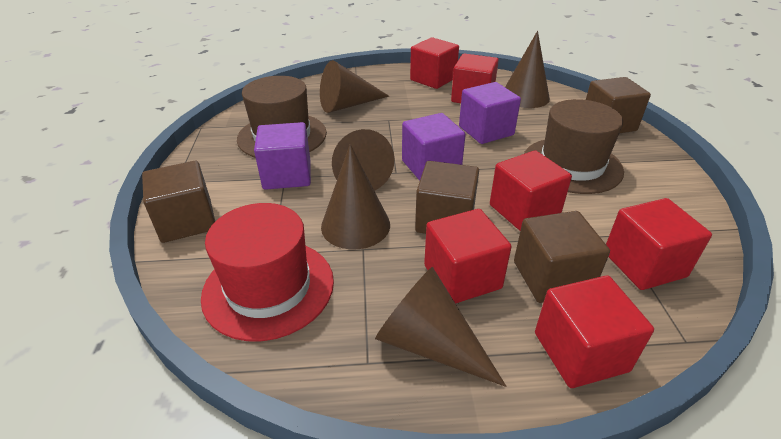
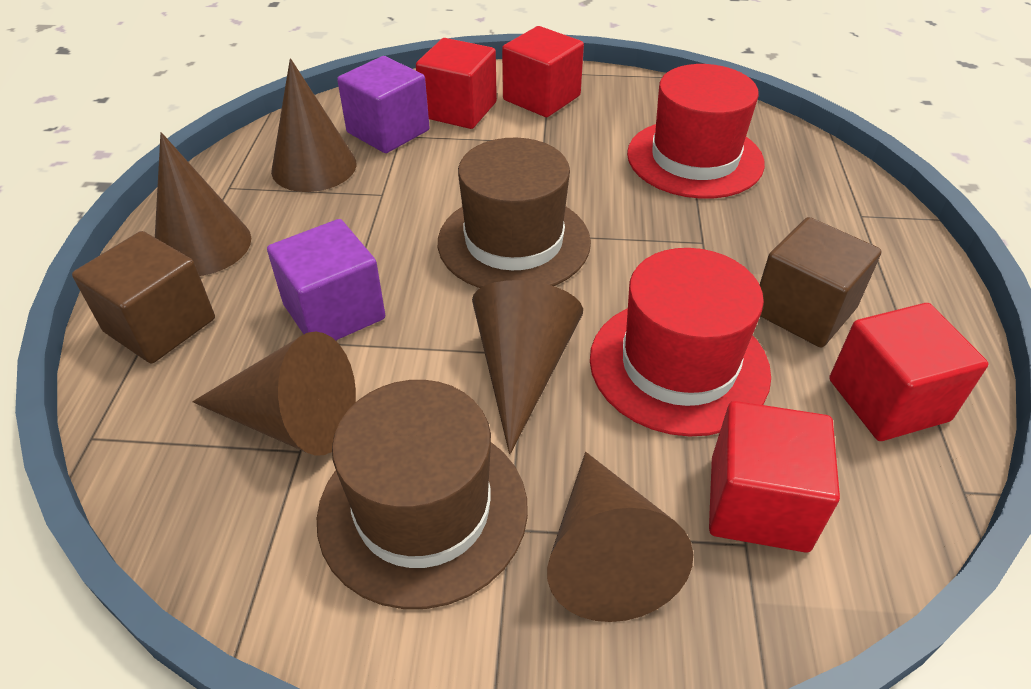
brown cube: 4 -> 2
purple cube: 3 -> 2
red cube: 6 -> 4
red hat: 1 -> 2

